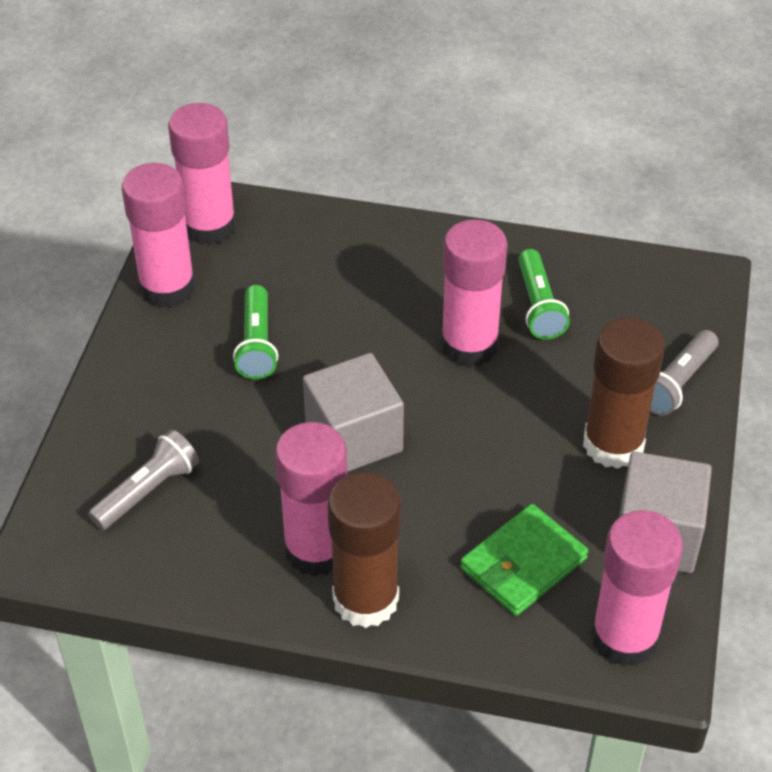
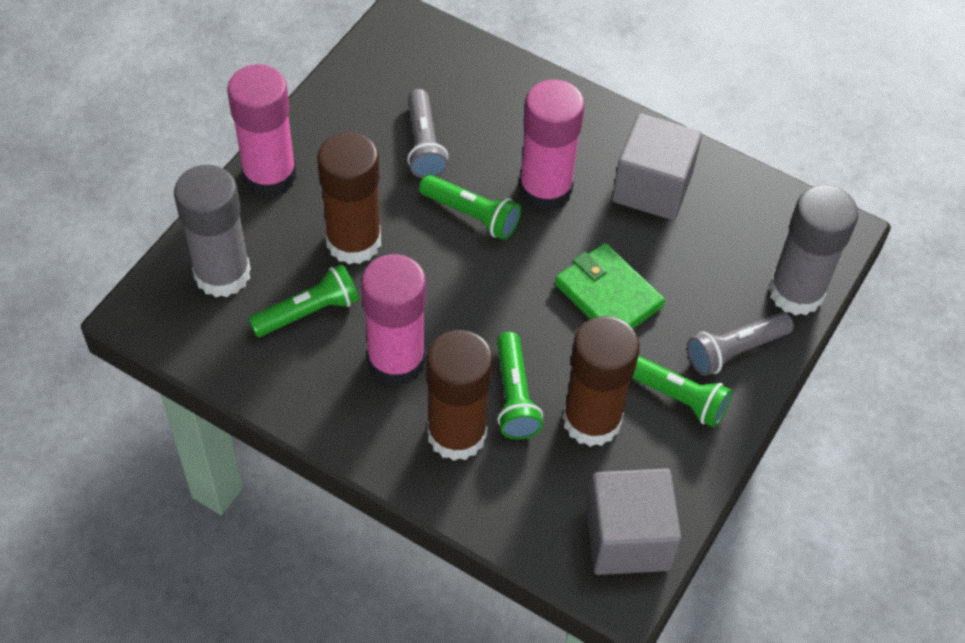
brown glue stick: 2 -> 3
green flashlight: 2 -> 4
grey glue stick: 0 -> 2
pink glue stick: 5 -> 3

